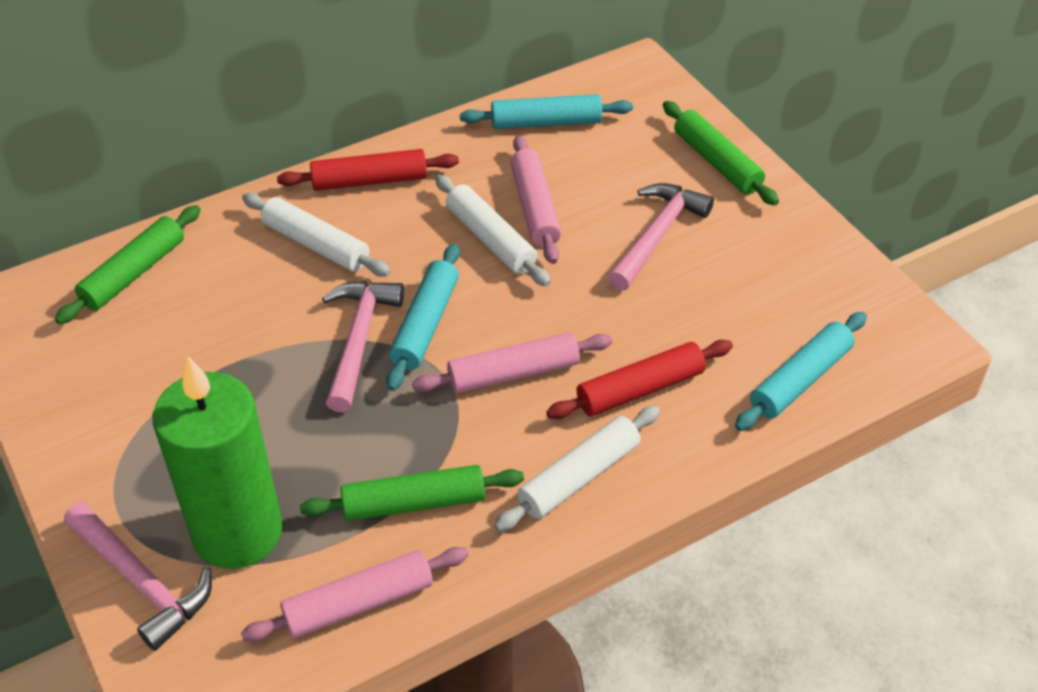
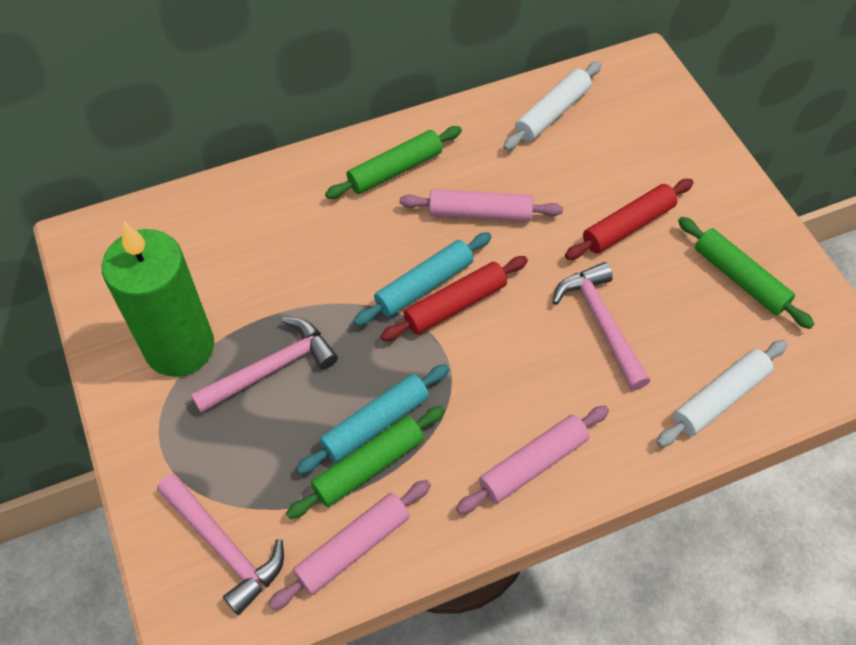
turquoise rolling pin: 3 -> 2
white rolling pin: 3 -> 2

